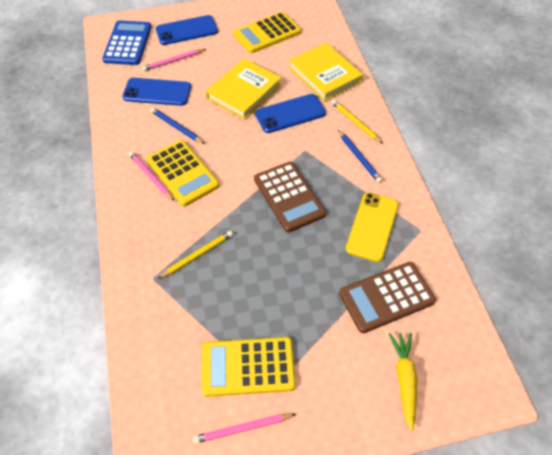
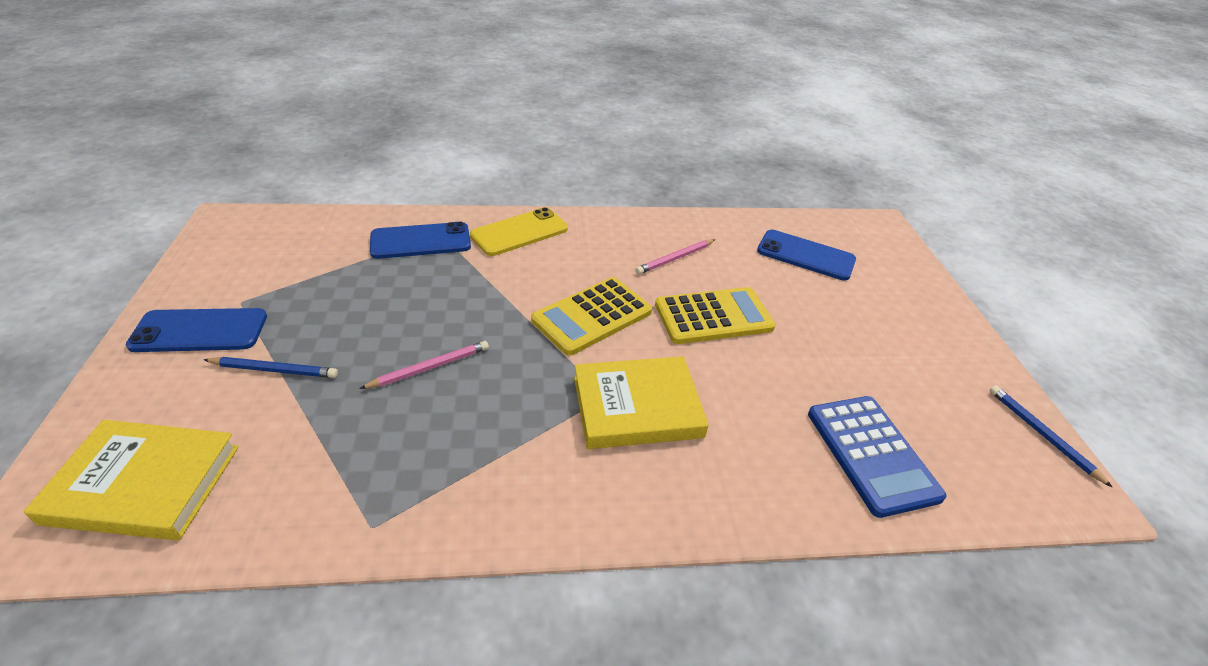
brown calculator: 2 -> 0
pink pencil: 3 -> 2
yellow calculator: 3 -> 2
yellow carrot: 1 -> 0
yellow pencil: 2 -> 0

